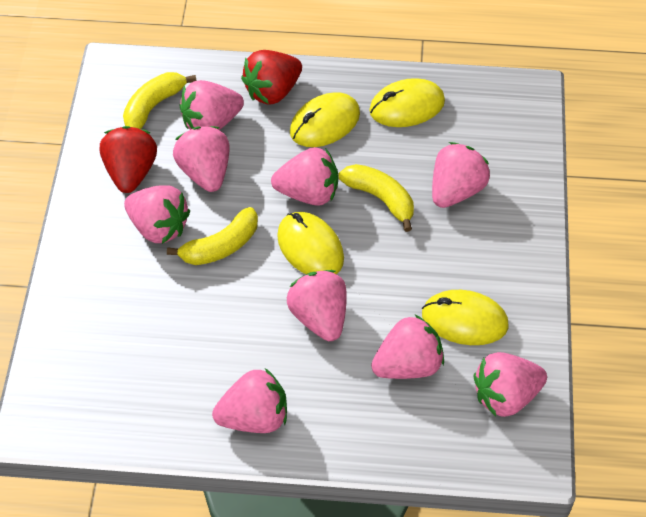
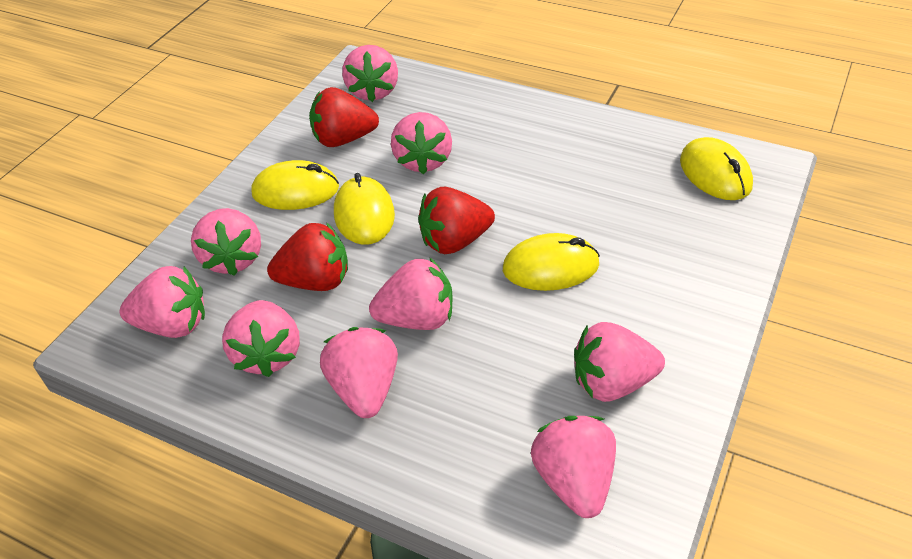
red strawberry: 2 -> 3
yellow banana: 3 -> 0

